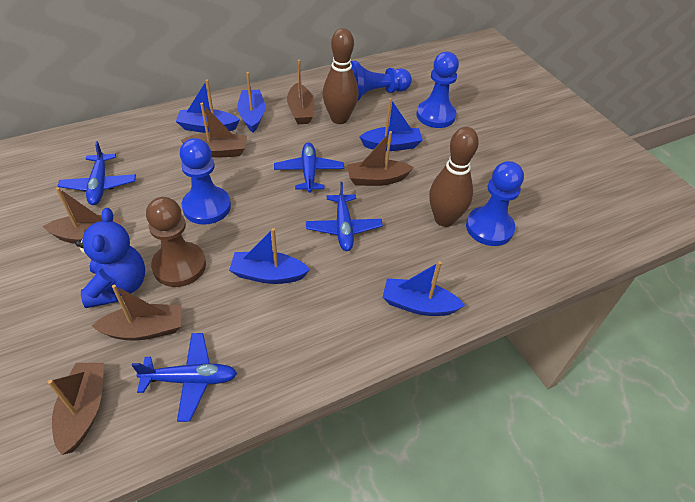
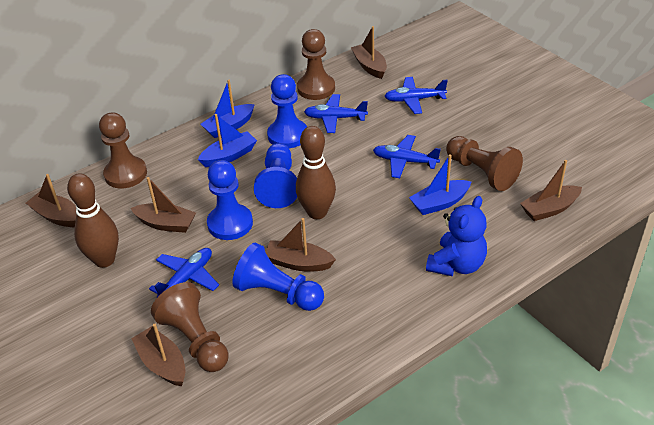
blue boat: 5 -> 3
brown pawn: 1 -> 4

